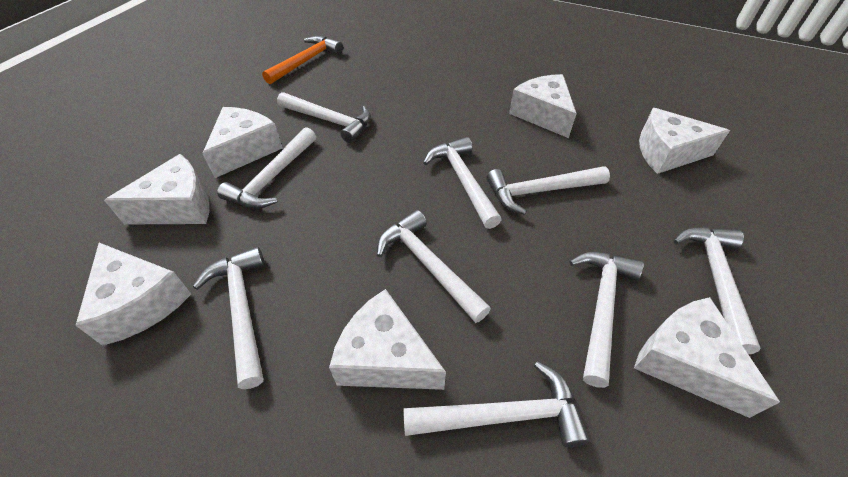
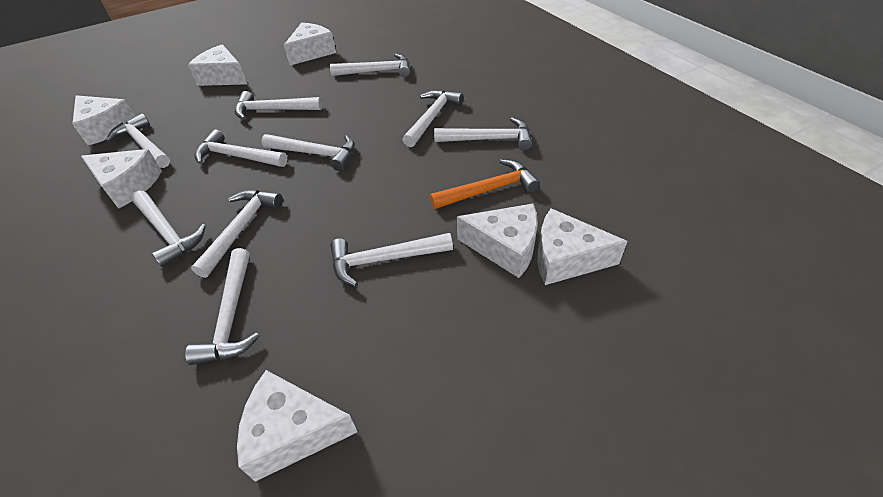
white hammer: 9 -> 11

